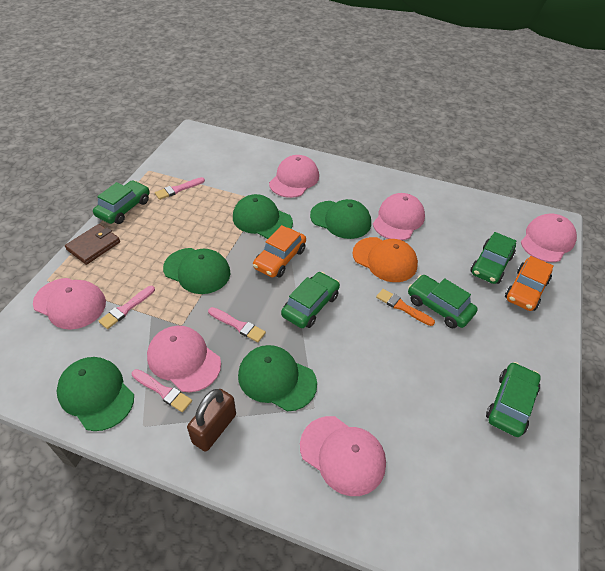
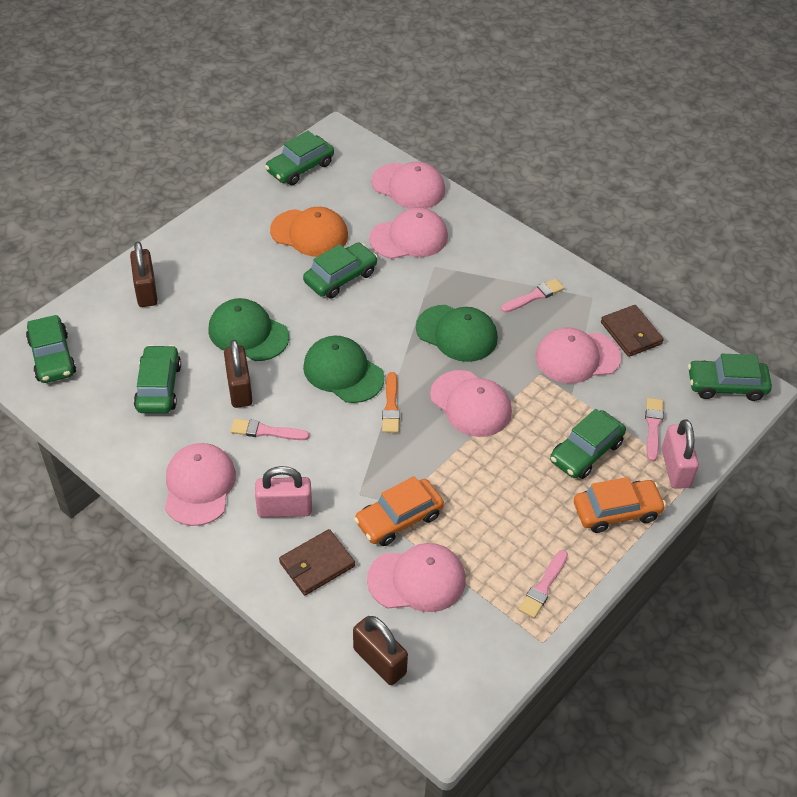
brown padlock: 1 -> 3
brown wallet: 1 -> 2
green cap: 5 -> 3
green car: 5 -> 6
pink padlock: 0 -> 2

